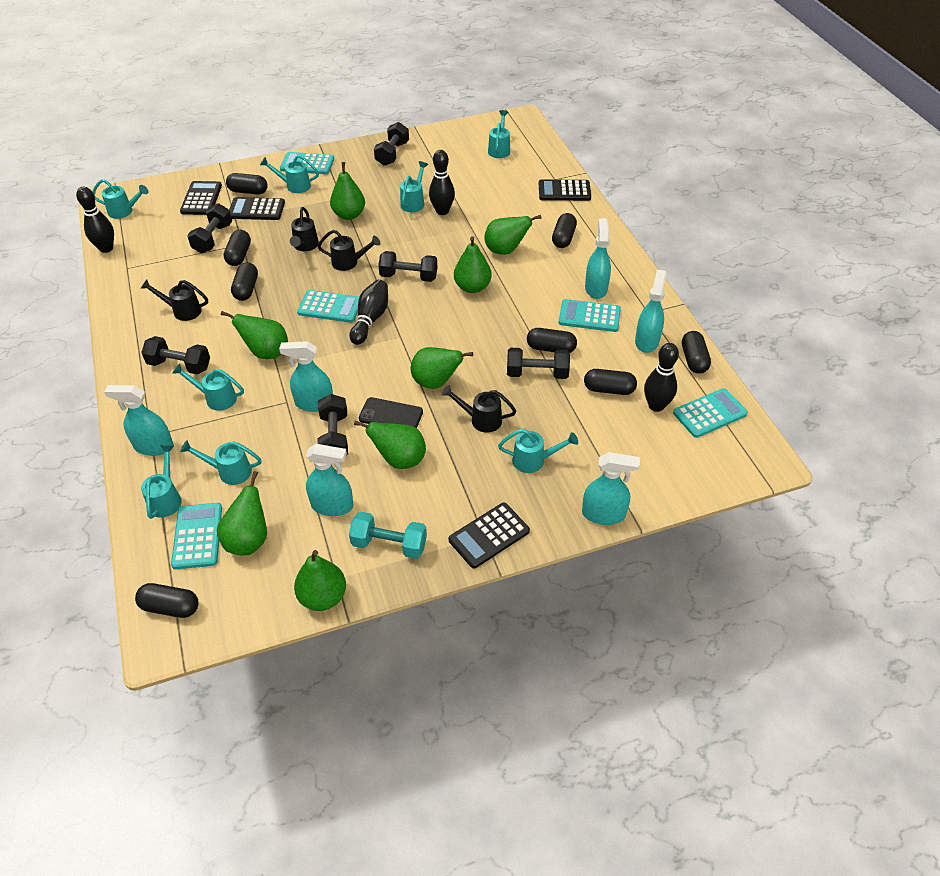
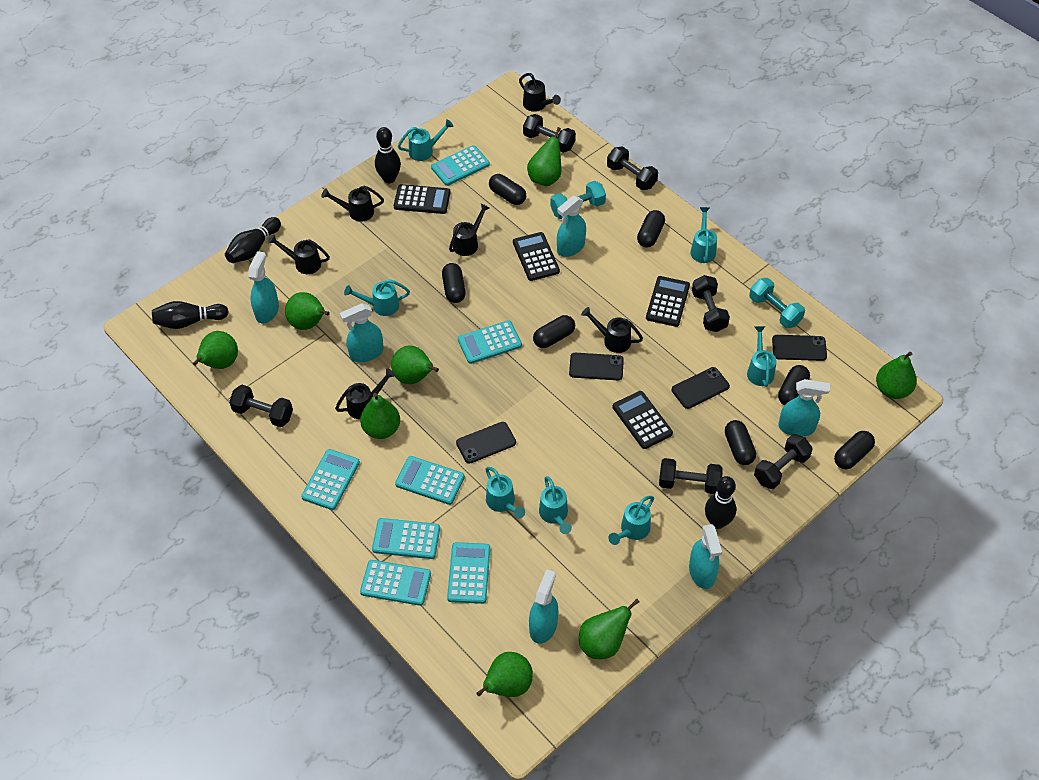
black capsule: 8 -> 7
black phone: 1 -> 4
black watering can: 4 -> 6
turquoise calculator: 5 -> 7
turquoise dumbbell: 1 -> 2
turquoise watering can: 8 -> 7

